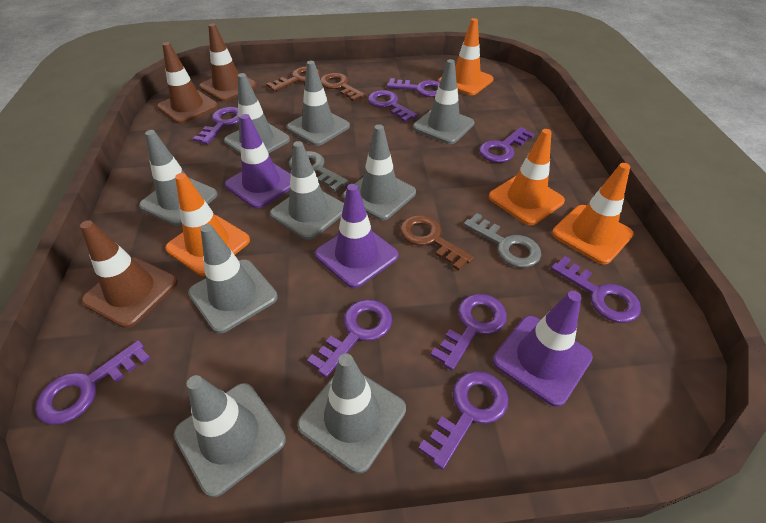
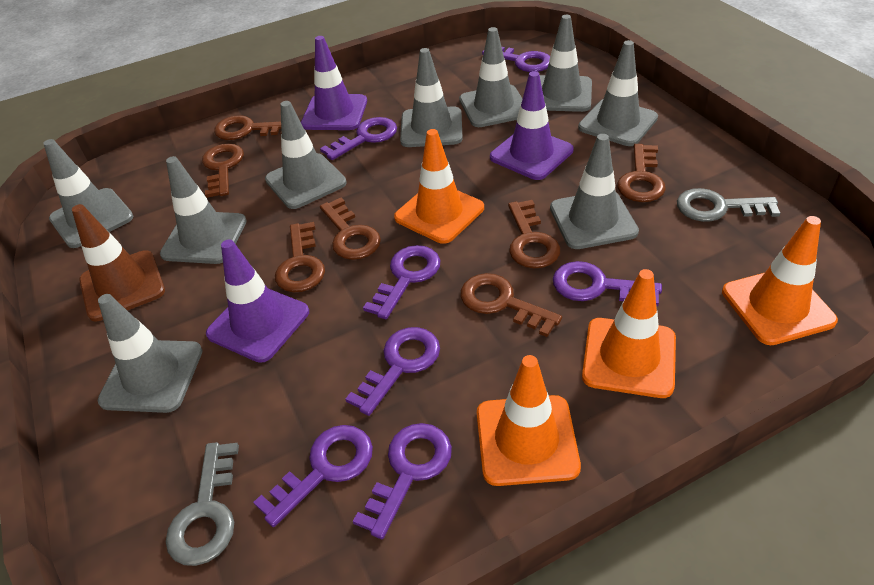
brown key: 3 -> 7
brown traffic cone: 3 -> 1
purple key: 9 -> 7

